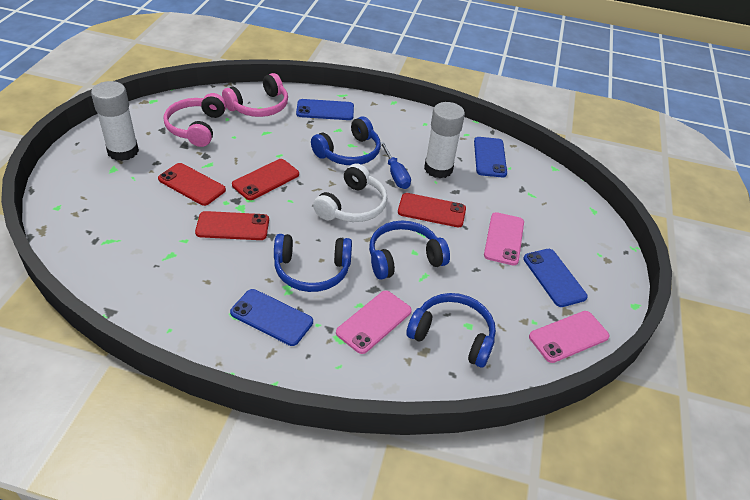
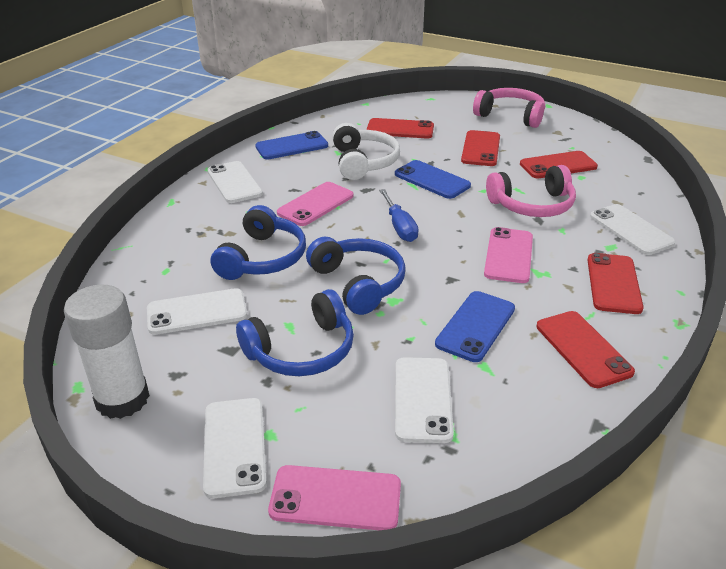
blue headphones: 4 -> 3
blue phone: 4 -> 3
red phone: 4 -> 5
white glue stick: 2 -> 1
white phone: 0 -> 5

